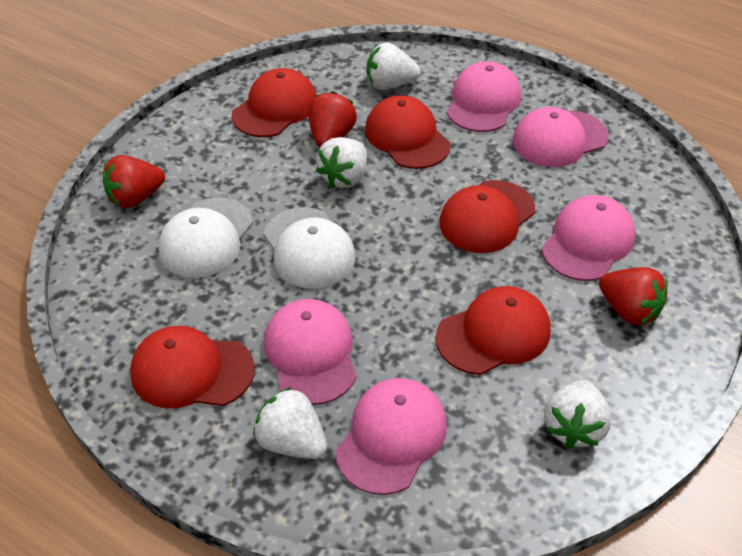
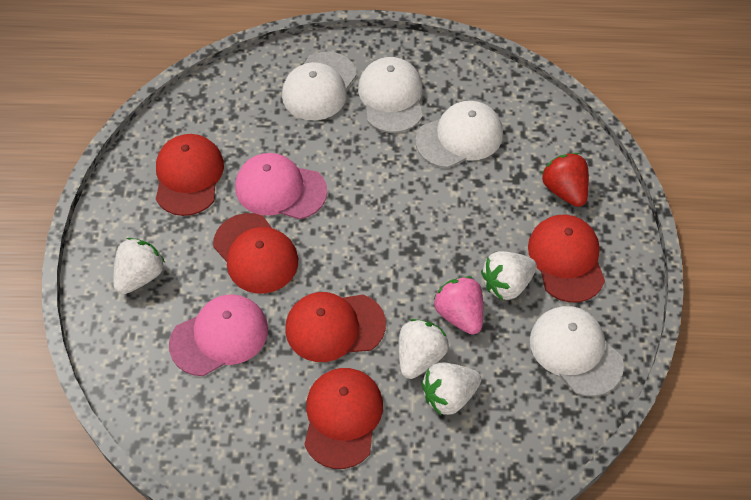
pink cap: 5 -> 2
pink strawberry: 0 -> 1
red strawberry: 3 -> 1
white cap: 2 -> 4

